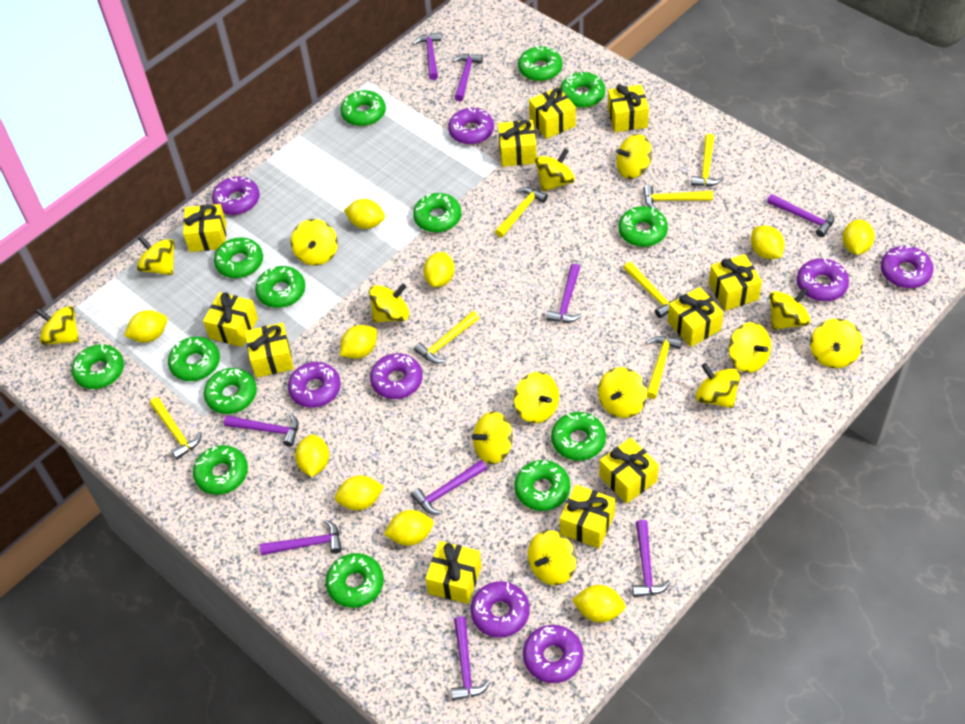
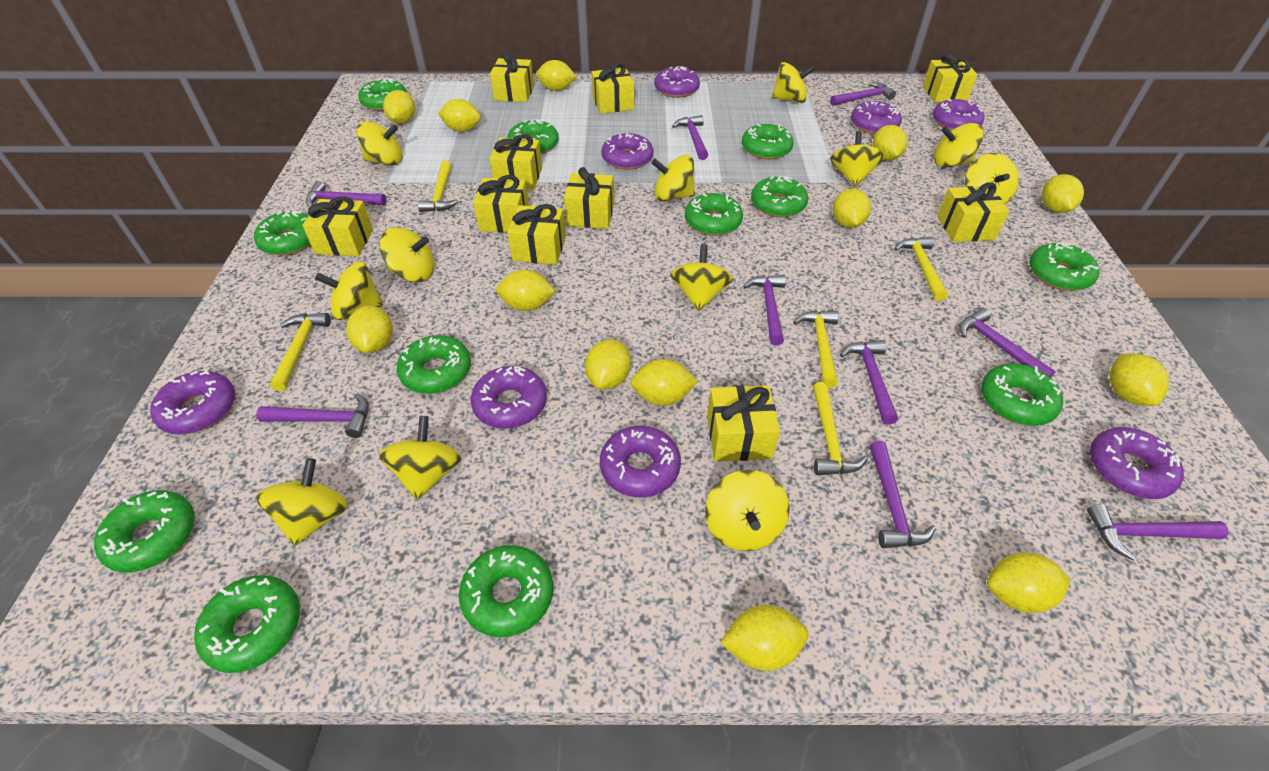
green donut: 14 -> 12
yellow gift: 11 -> 10
yellow hammer: 7 -> 5
yellow lemon: 10 -> 13
yellow spinning top: 14 -> 12

